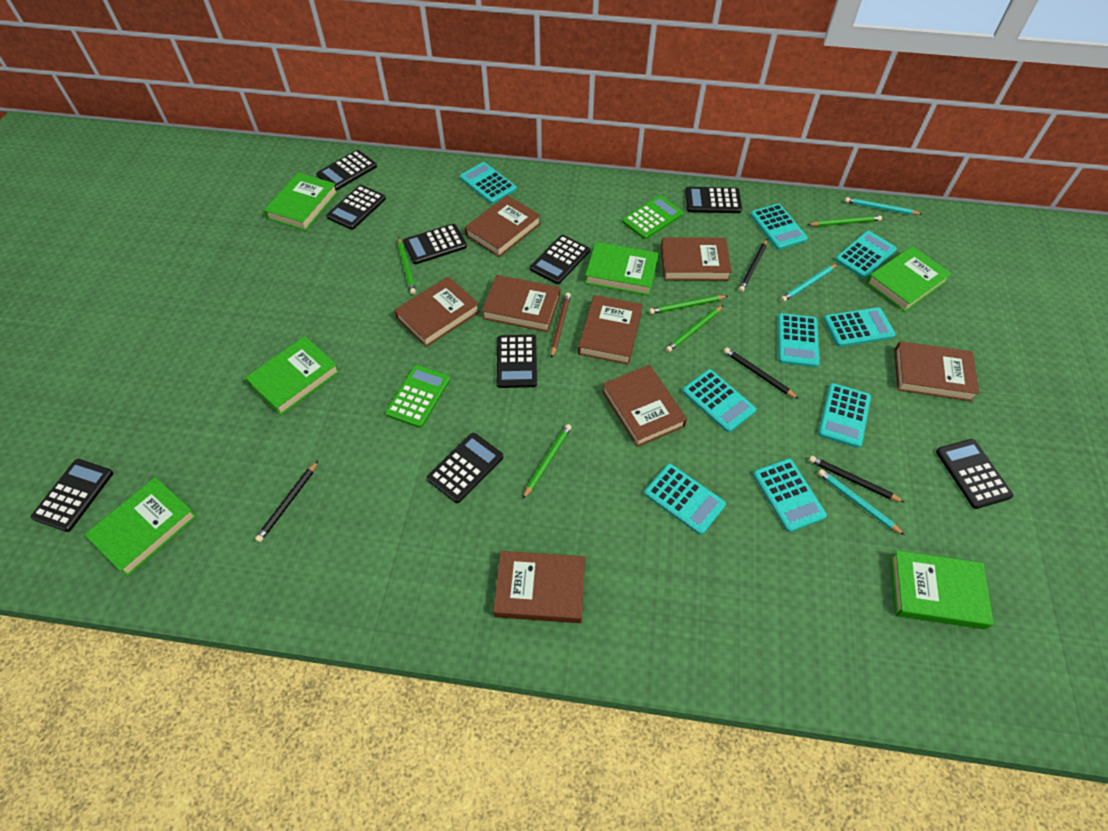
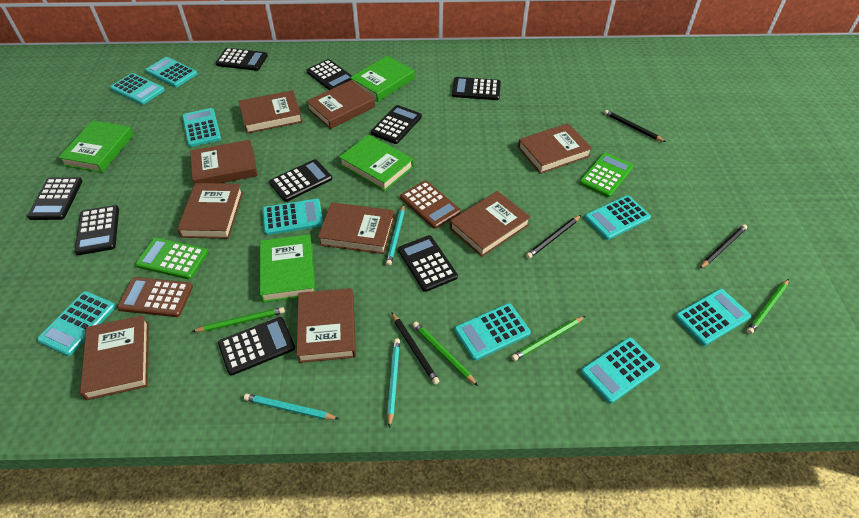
brown book: 8 -> 9
brown calculator: 0 -> 2
brown pencil: 1 -> 0
green book: 6 -> 4
green pencil: 5 -> 4

